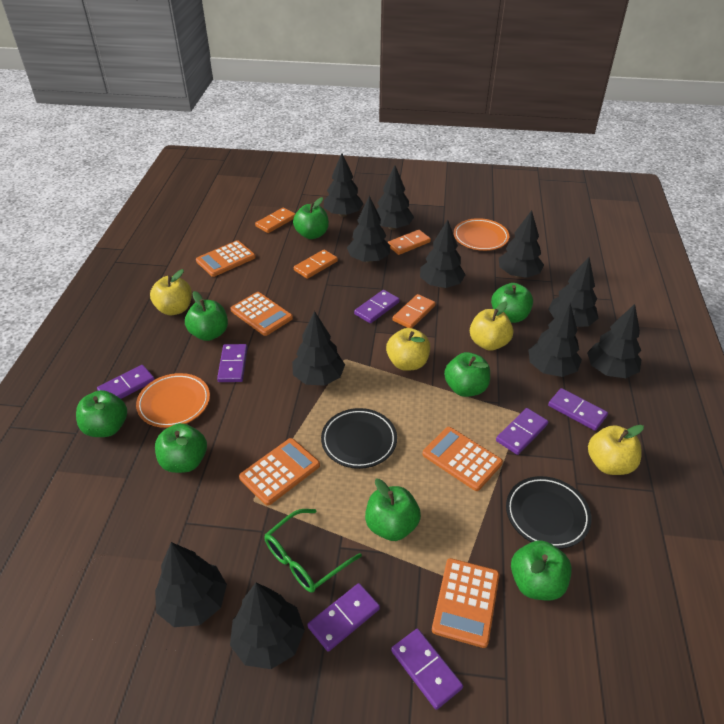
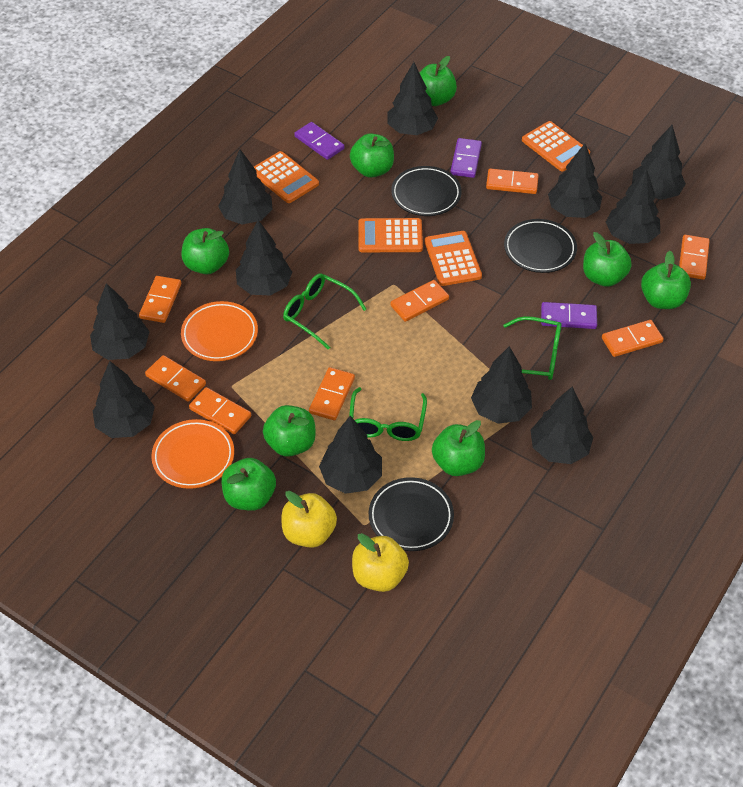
black plate: 2 -> 3
green glasses: 1 -> 3
orange calculator: 5 -> 4
orange domino: 4 -> 8
purple domino: 7 -> 3
yellow apple: 4 -> 2

